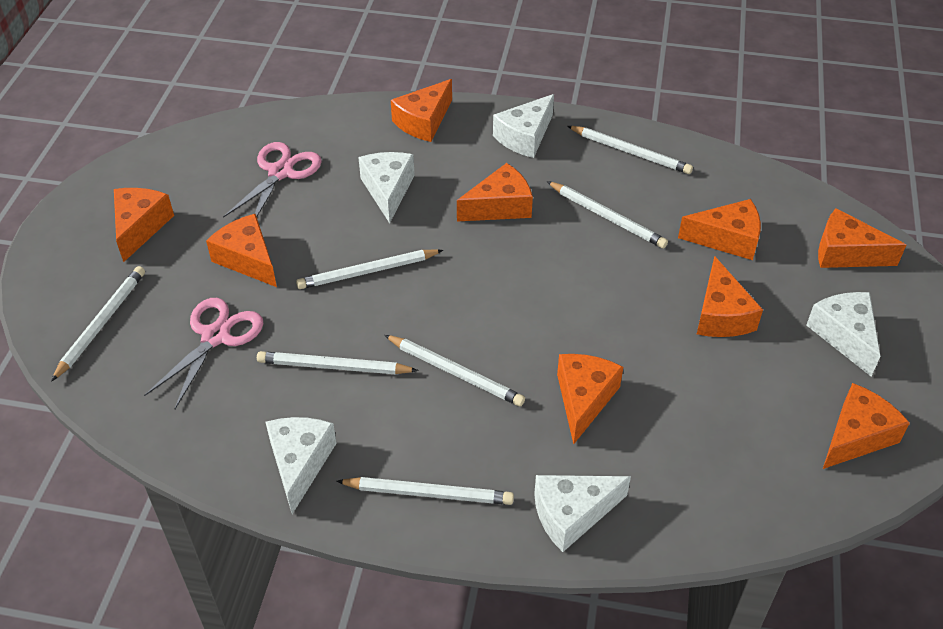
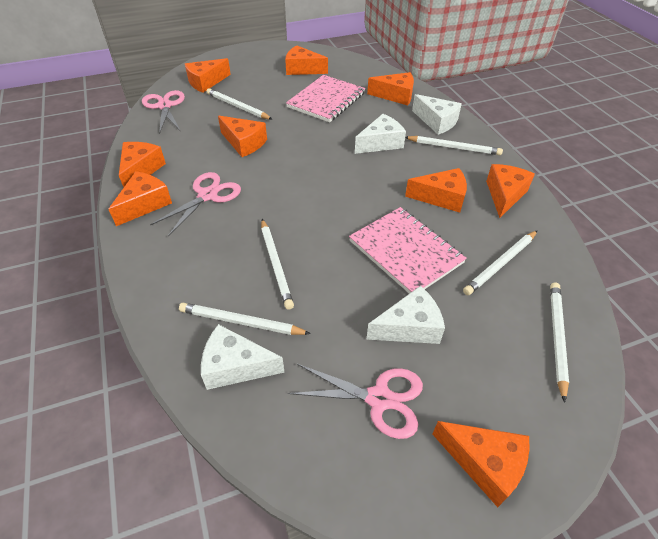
pink notebook: 0 -> 2
pink scissors: 2 -> 3
white cheese: 5 -> 4
white pencil: 7 -> 6

